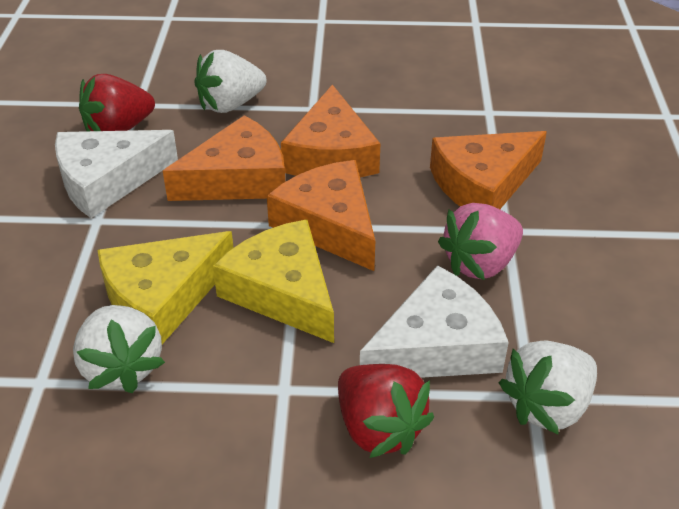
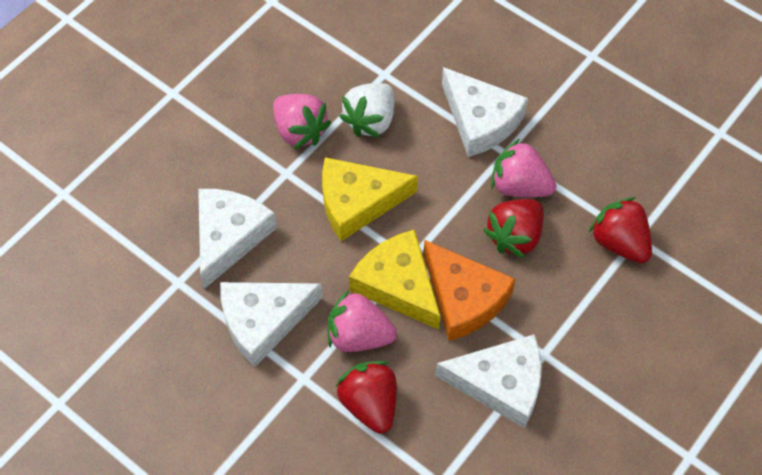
orange cheese: 4 -> 1
pink strawberry: 1 -> 3
red strawberry: 2 -> 3
white cheese: 2 -> 4
white strawberry: 3 -> 1

